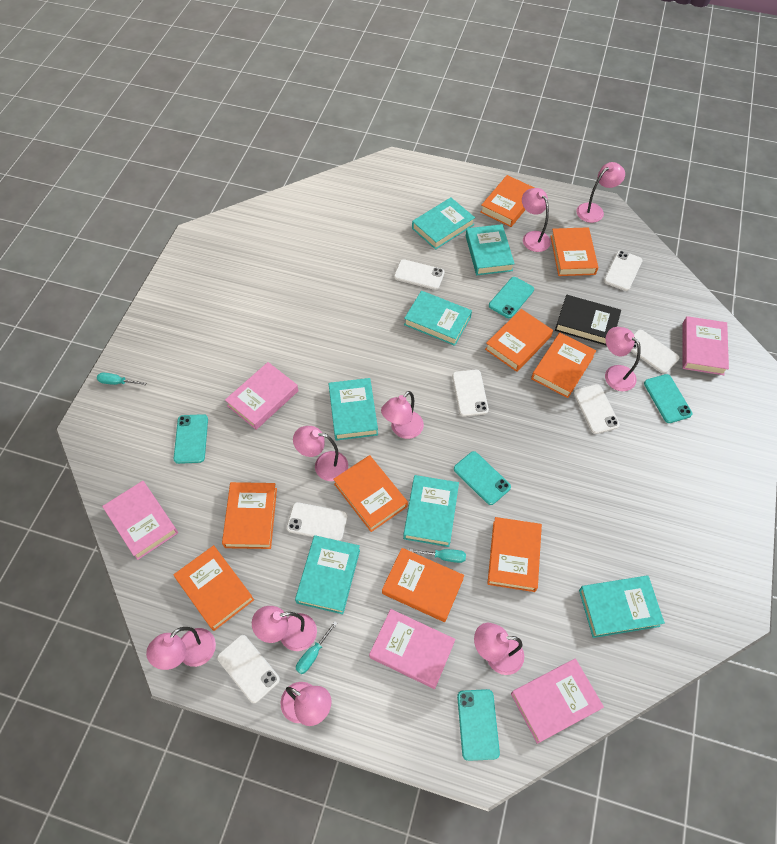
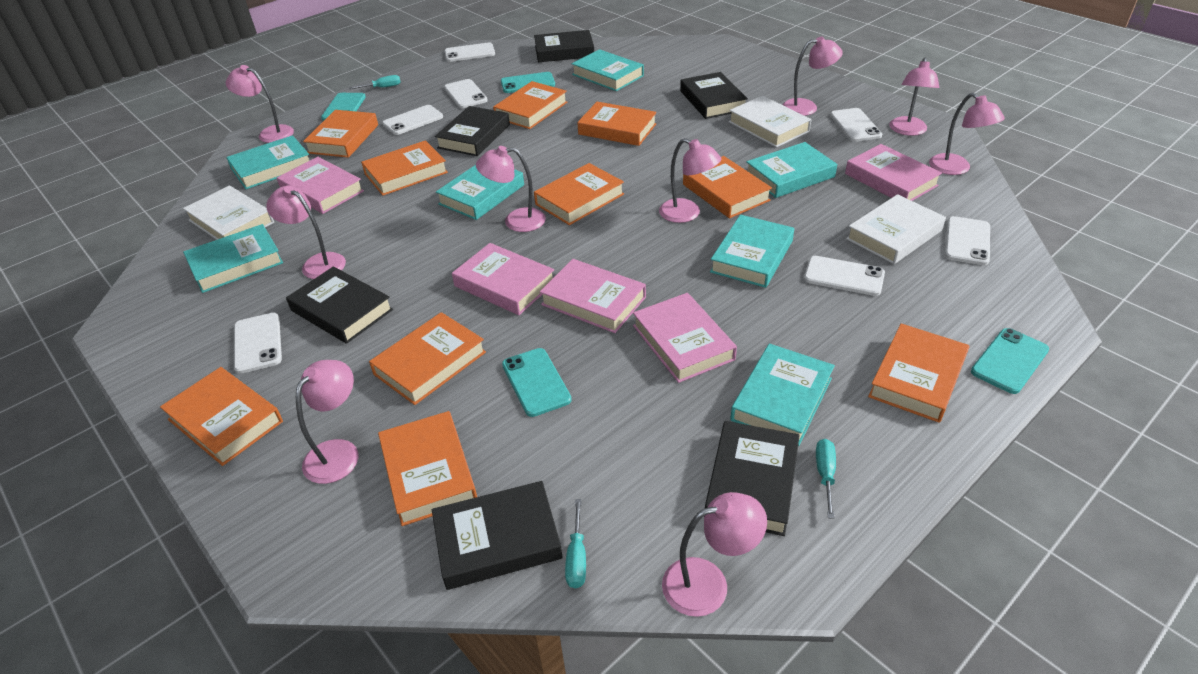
black book: 1 -> 6
orange book: 9 -> 10
turquoise phone: 5 -> 4
white book: 0 -> 3

